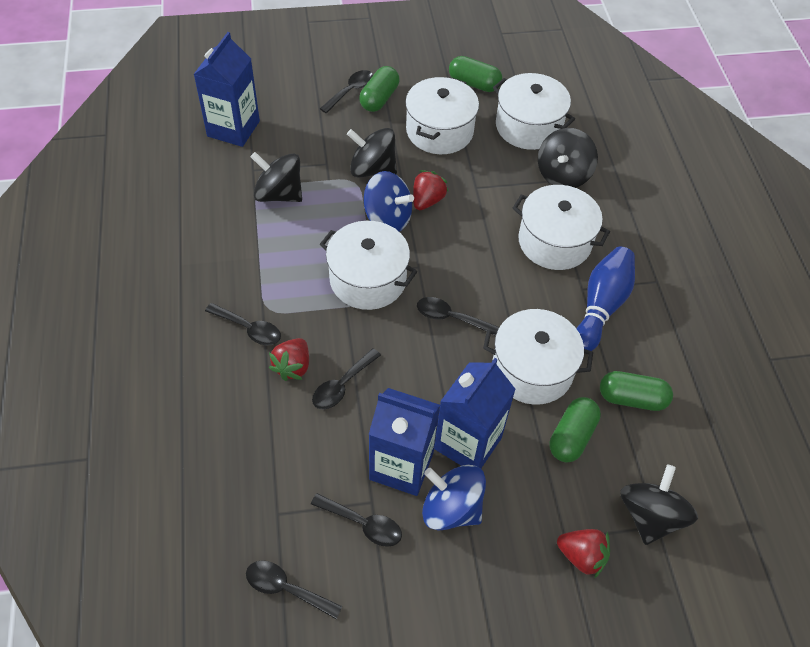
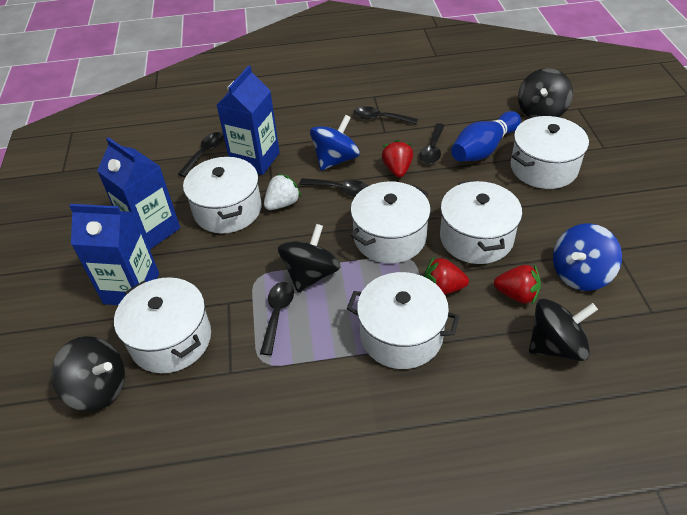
black spoon: 6 -> 5
green capsule: 4 -> 0
white pot: 5 -> 6
white strawberry: 0 -> 1

